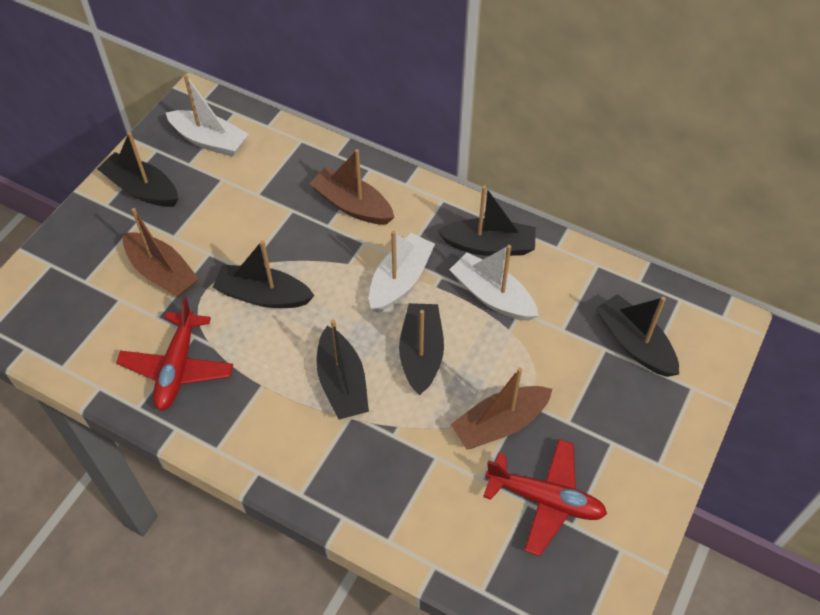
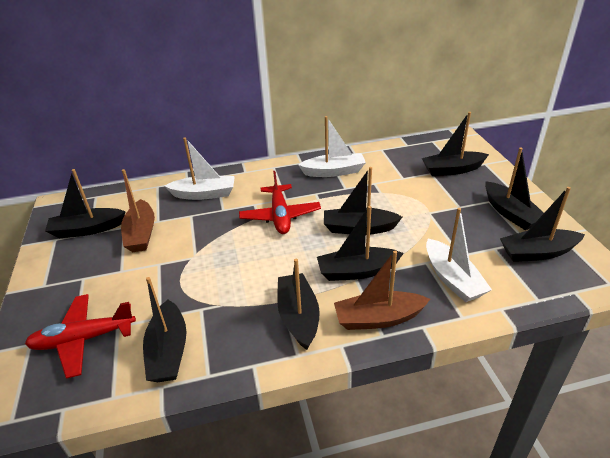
black boat: 6 -> 8
brown boat: 3 -> 2

